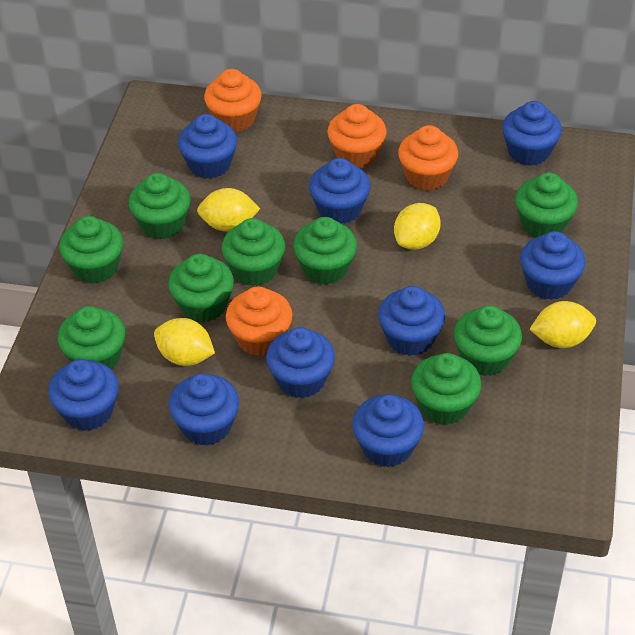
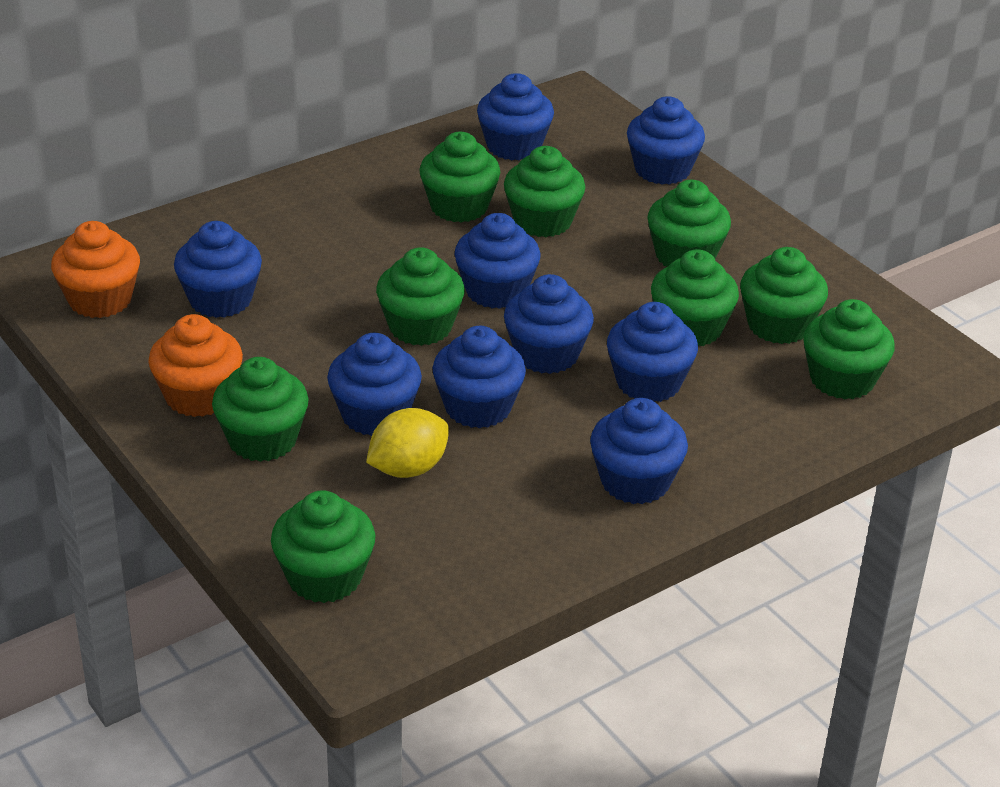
orange cupcake: 4 -> 2
yellow lemon: 4 -> 1

